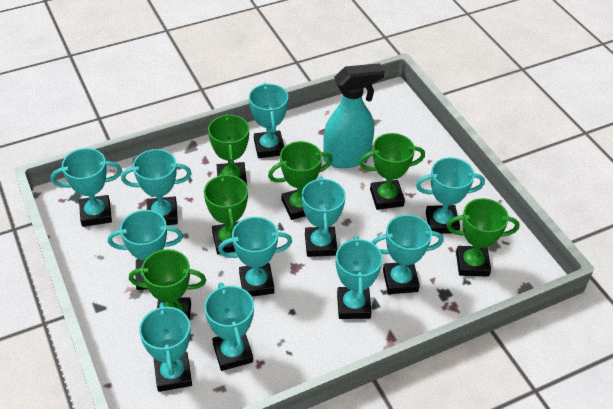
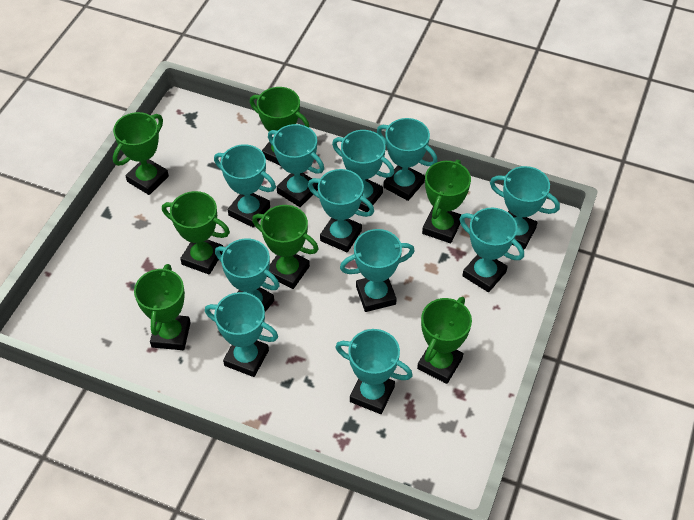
green trophy: 6 -> 7
turquoise spray bottle: 1 -> 0

